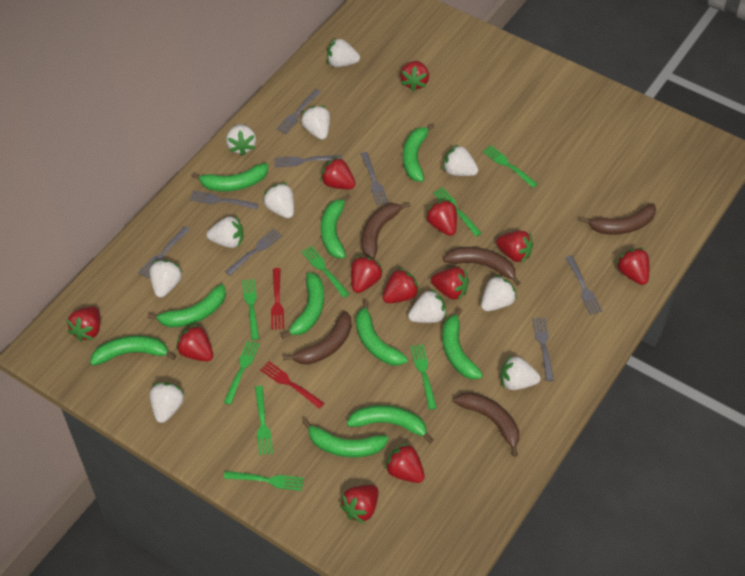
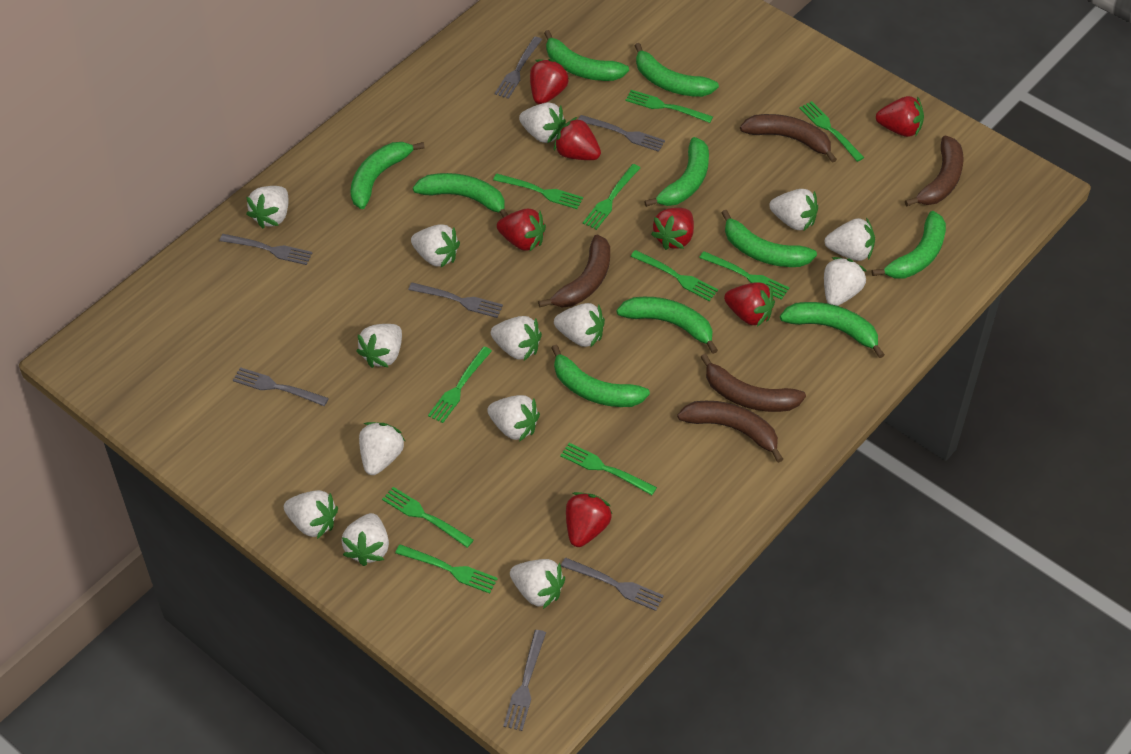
green fork: 8 -> 10
grey fork: 8 -> 7
red fork: 2 -> 0
red strawberry: 12 -> 7
white strawberry: 11 -> 14

